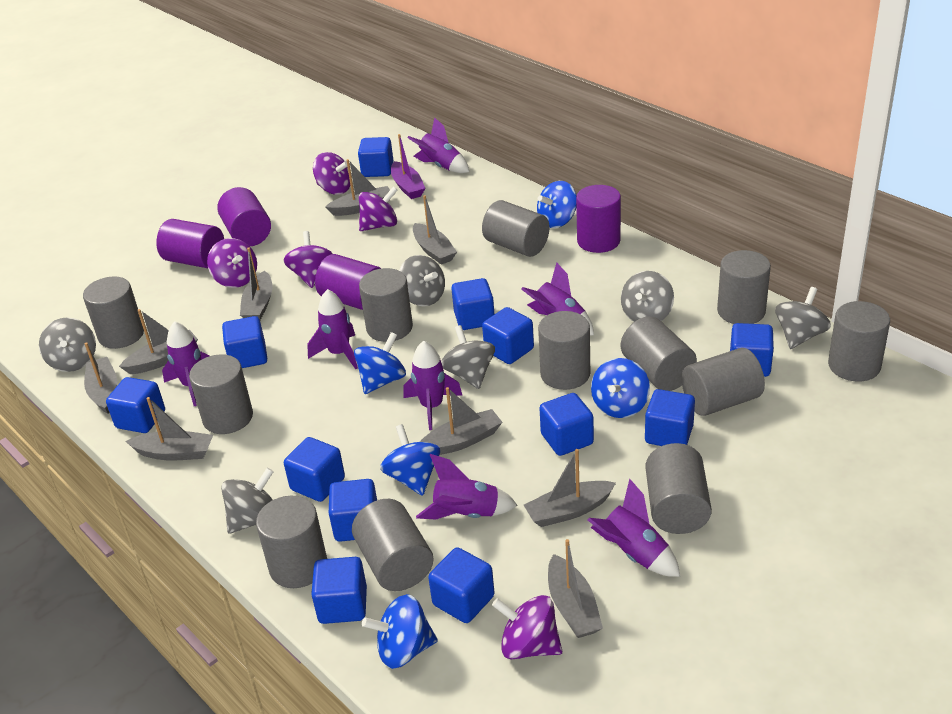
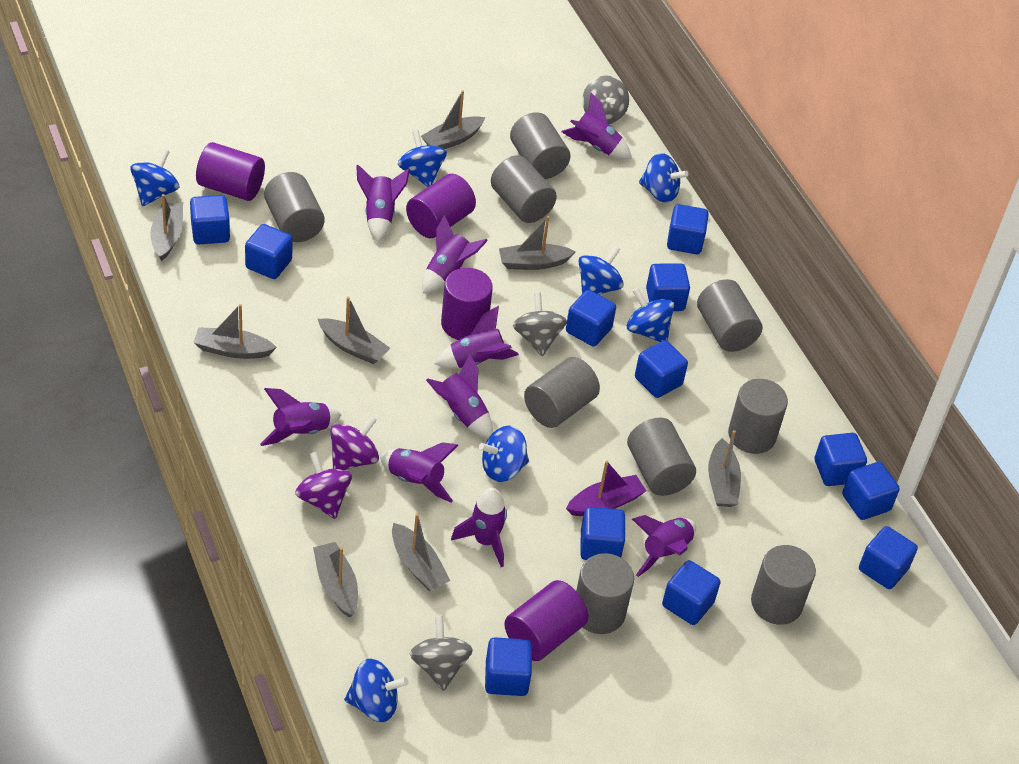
blue spinning top: 5 -> 7
grey boat: 9 -> 8
grey cylinder: 12 -> 9
grey spinning top: 6 -> 3
purple rocket: 7 -> 9
purple spinning top: 5 -> 2

